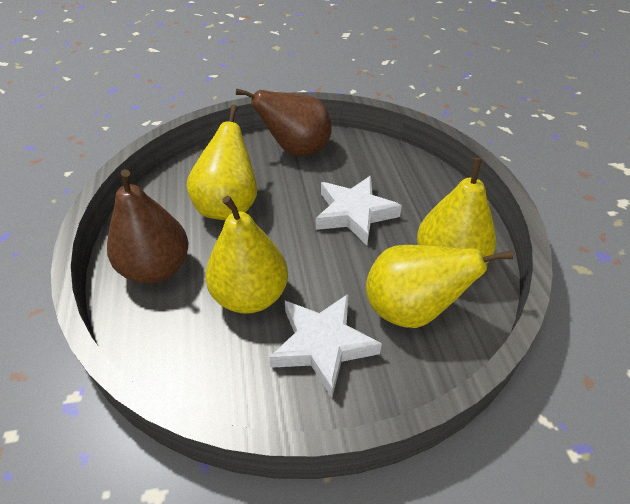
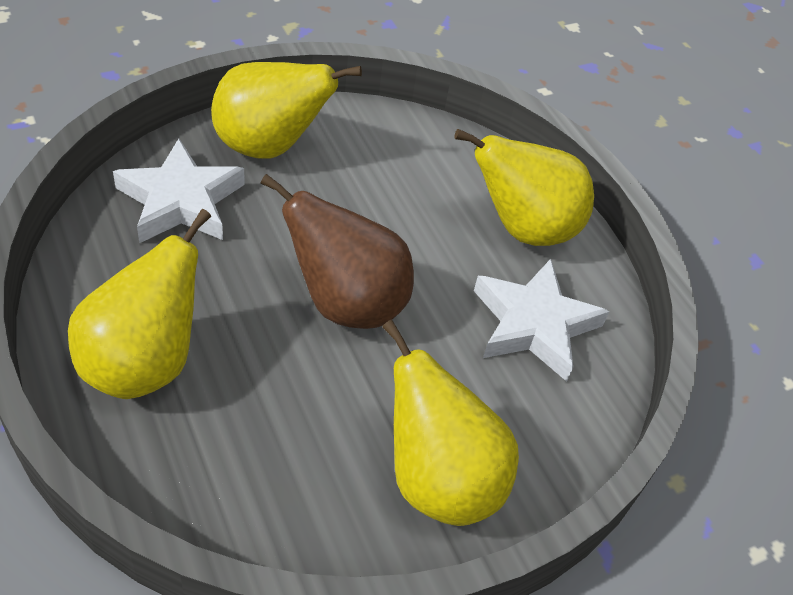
brown pear: 2 -> 1

